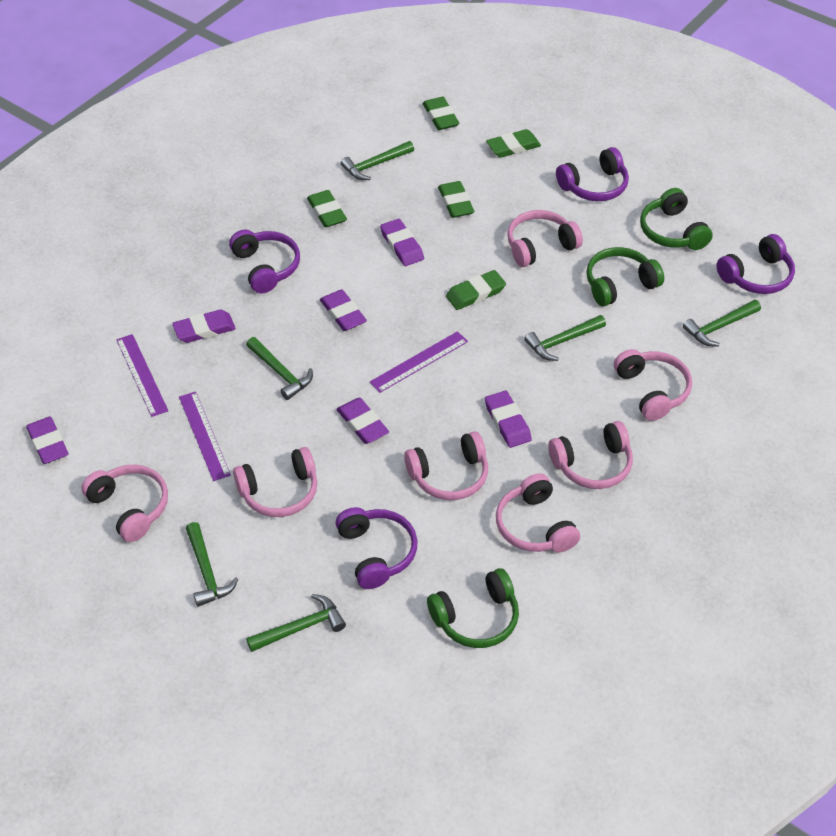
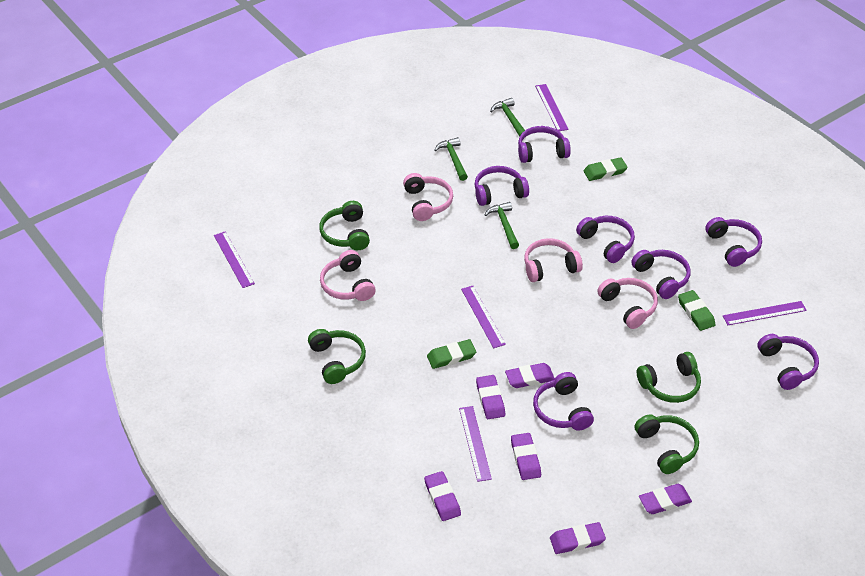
green eraser: 5 -> 3
green hammer: 6 -> 3
green headphones: 3 -> 4
pink headphones: 7 -> 4
purple headphones: 4 -> 7
purple ruler: 3 -> 5

